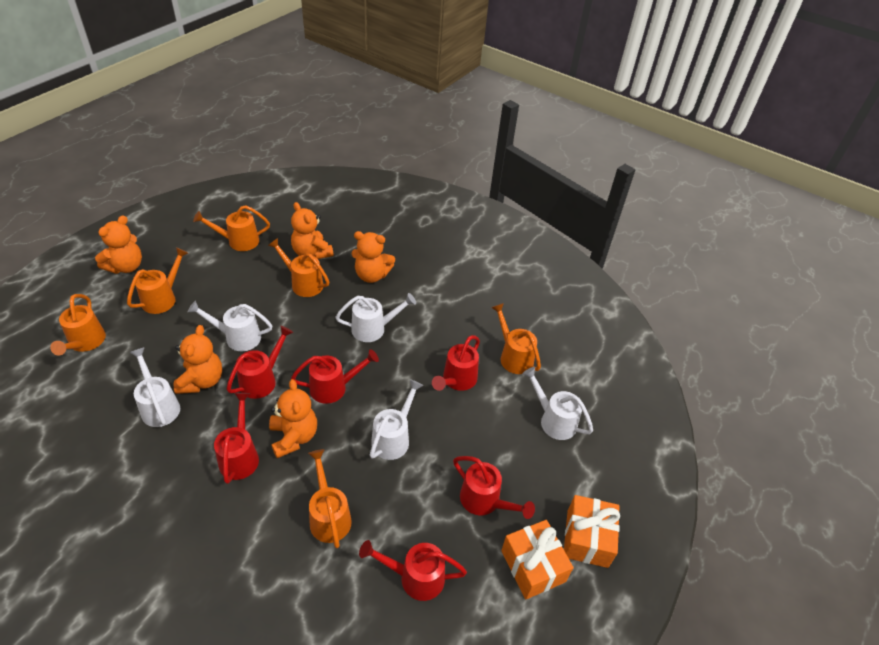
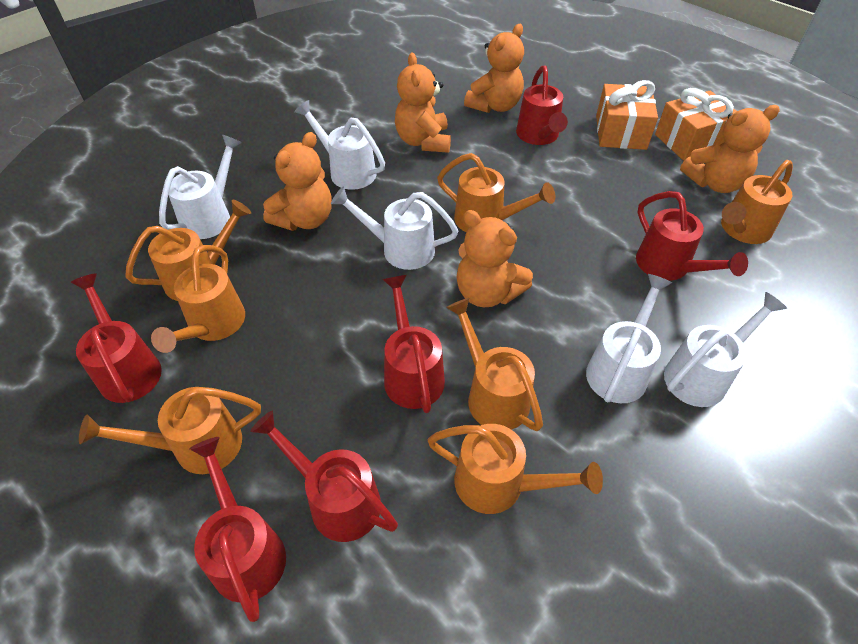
orange watering can: 6 -> 7

